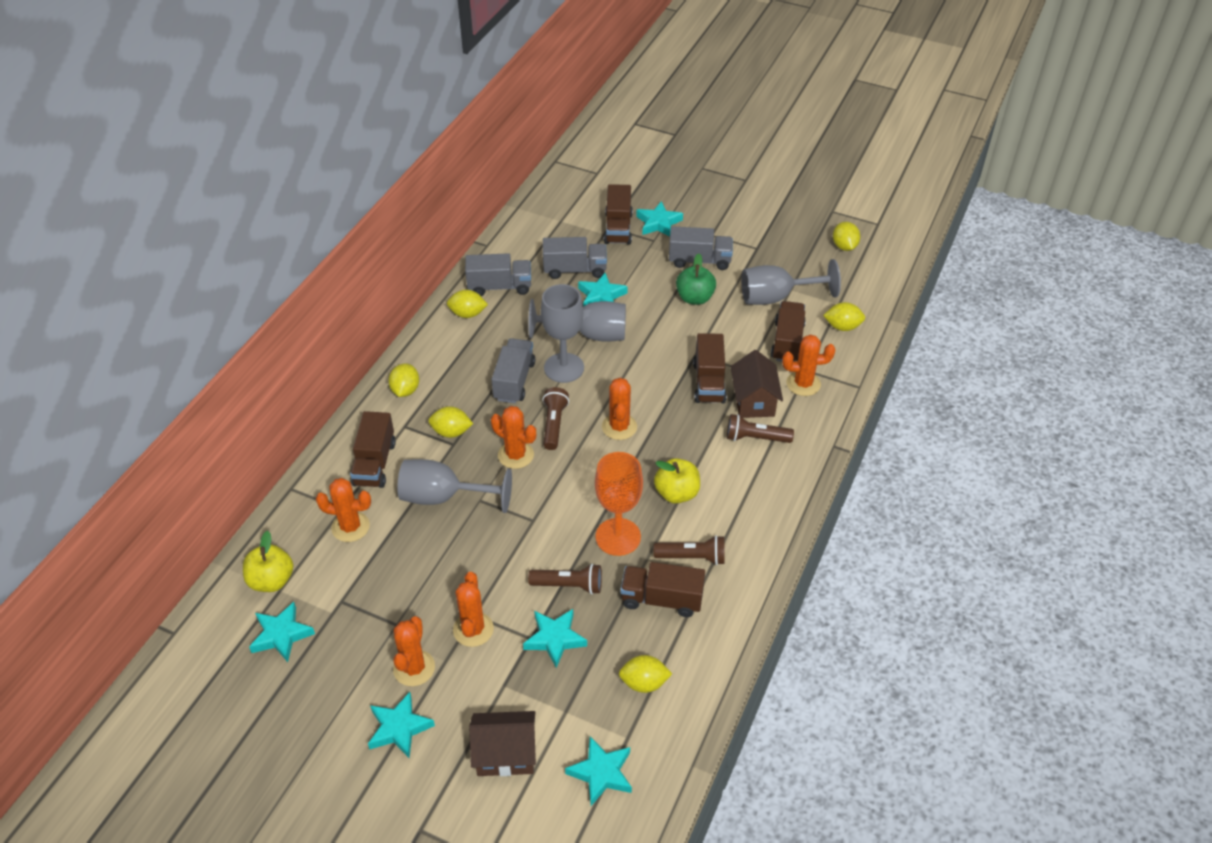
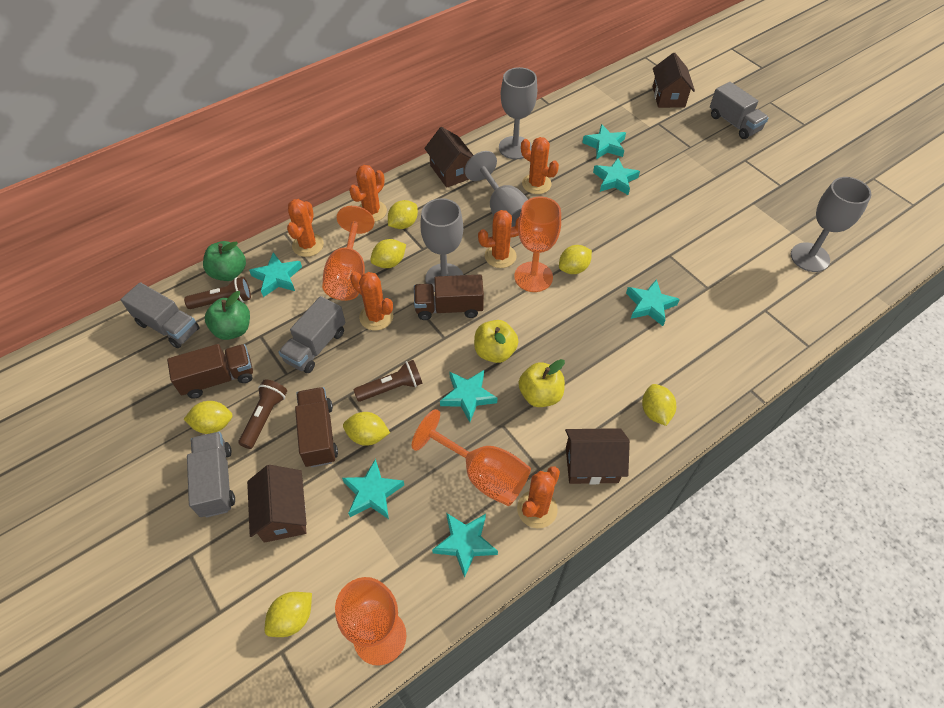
brown flashlight: 4 -> 3
brown house: 2 -> 4
brown truck: 5 -> 3
green apple: 1 -> 2
orange goblet: 1 -> 4
turquoise star: 6 -> 7
yellow lemon: 6 -> 7

